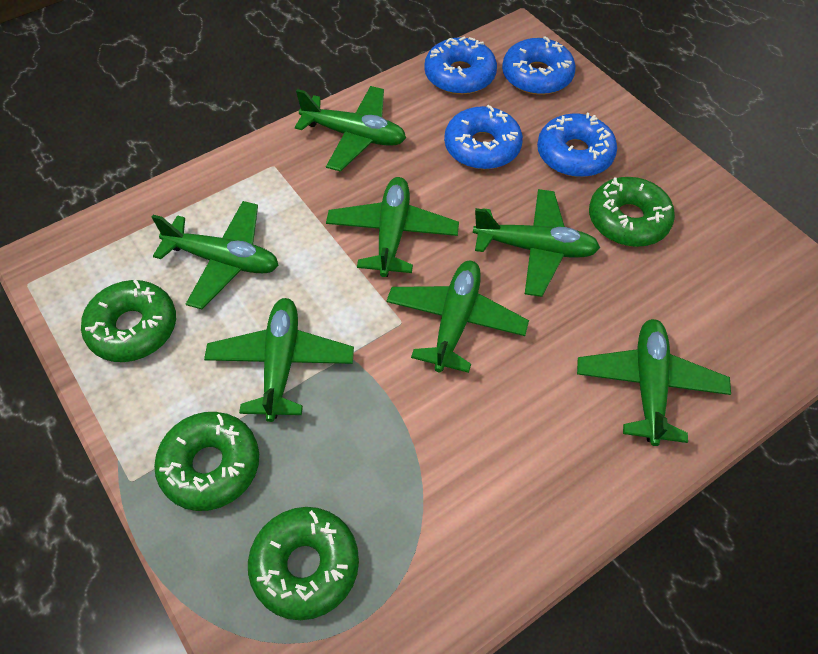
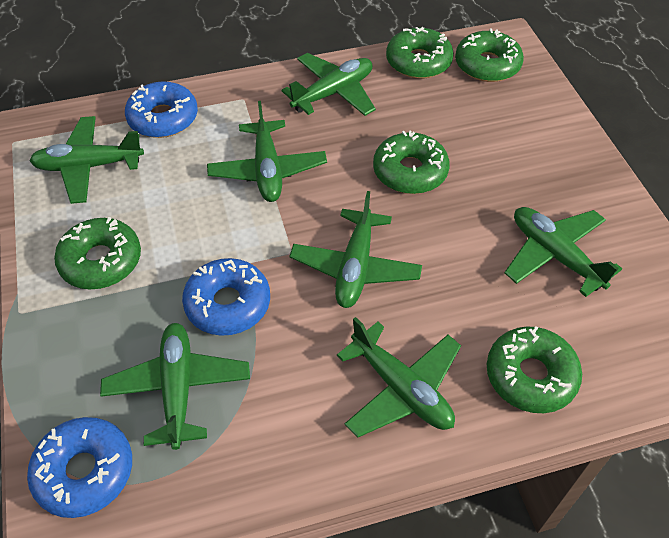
blue donut: 4 -> 3
green donut: 4 -> 5

